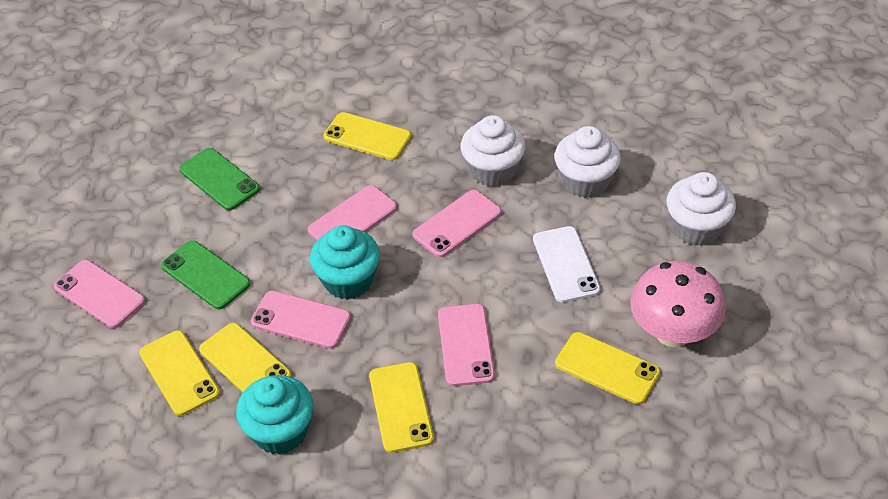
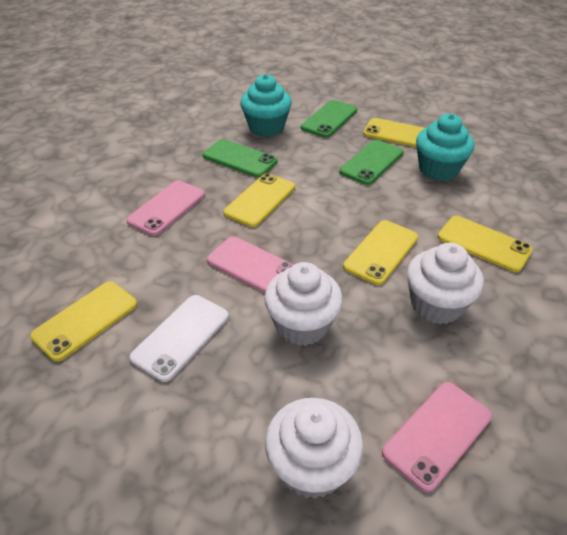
green phone: 2 -> 3
pink mushroom: 1 -> 0
pink phone: 5 -> 3

